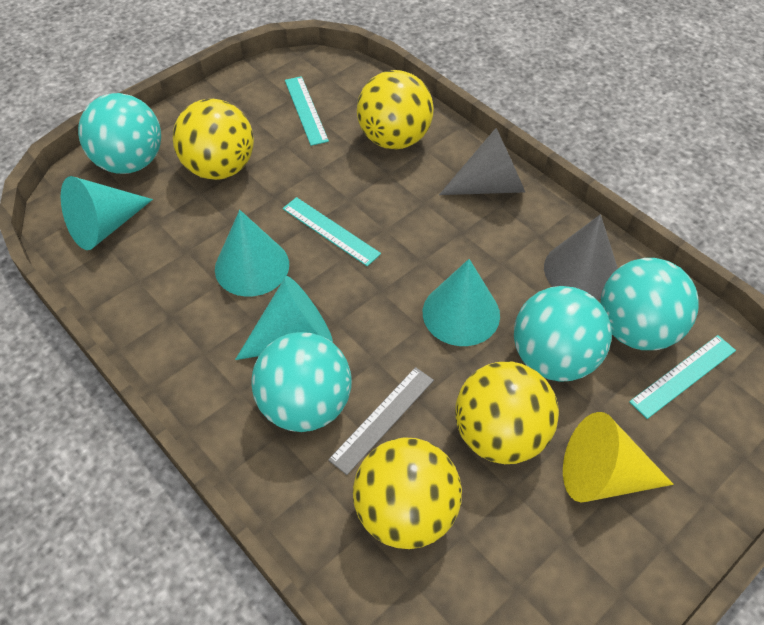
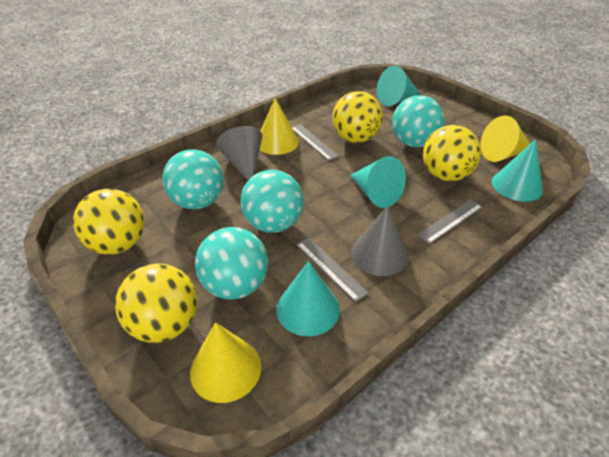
grey ruler: 1 -> 3
turquoise ruler: 3 -> 0
yellow cone: 1 -> 3

